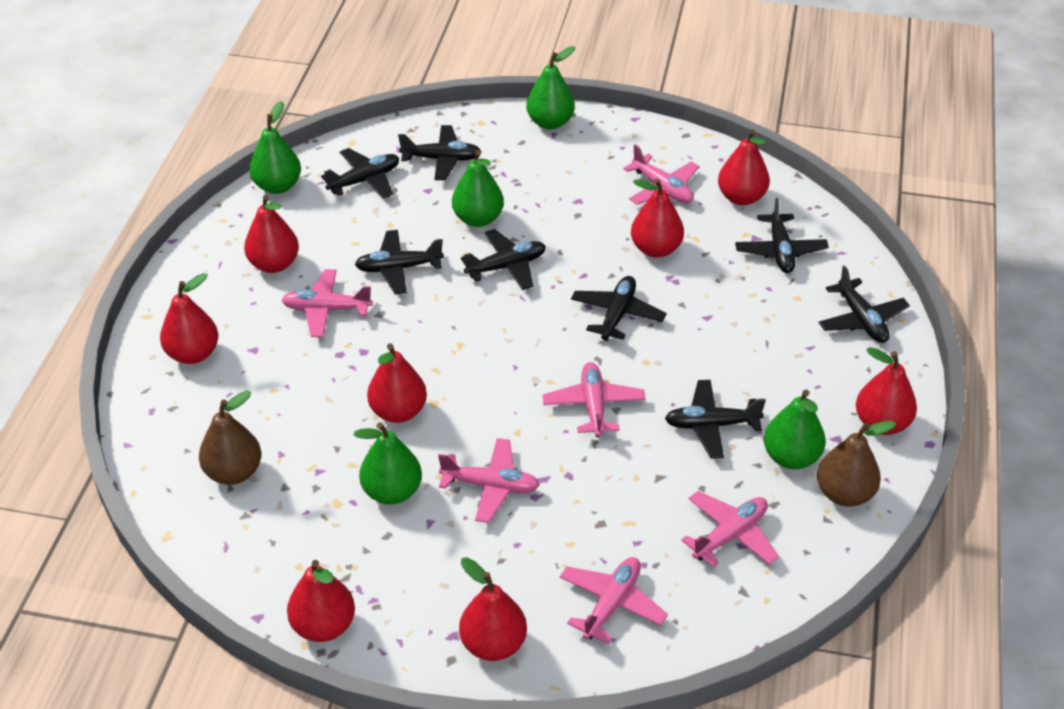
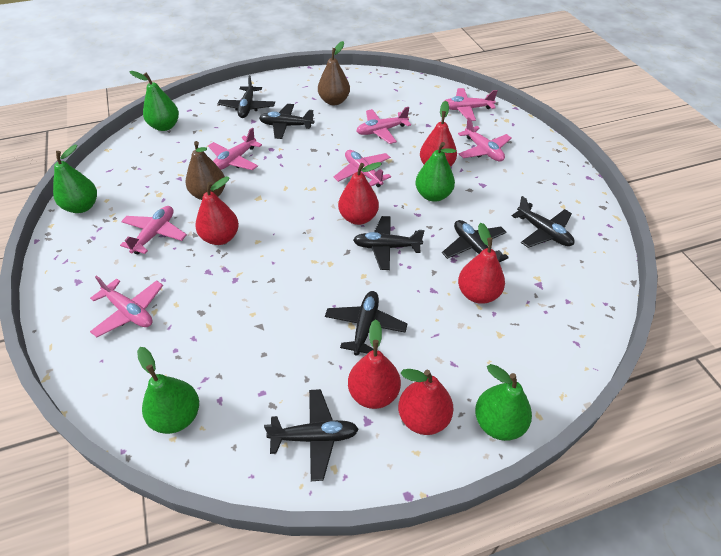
black plane: 8 -> 7
pink plane: 6 -> 7
red pear: 8 -> 6

